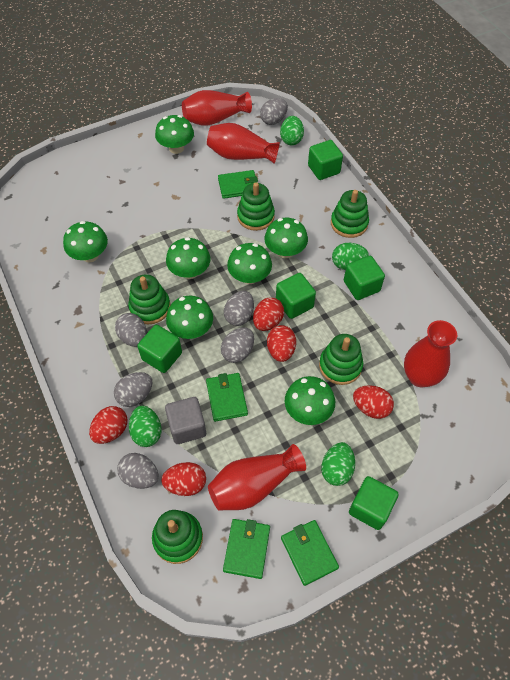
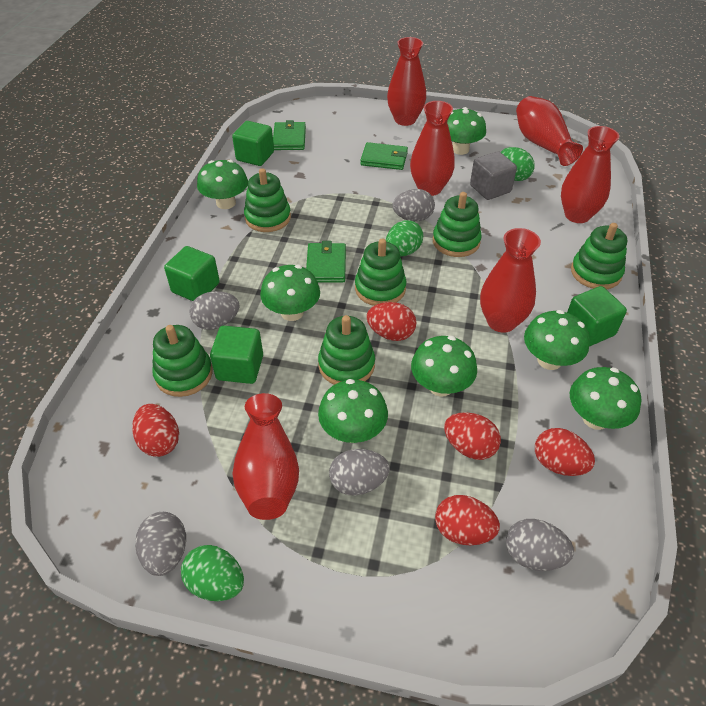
green cube: 5 -> 4
green egg: 4 -> 3
green stacking toy: 5 -> 6
green wallet: 4 -> 3
grey egg: 6 -> 5
red vase: 4 -> 6

